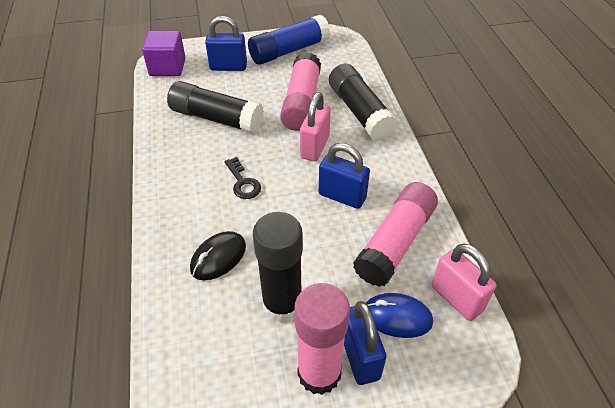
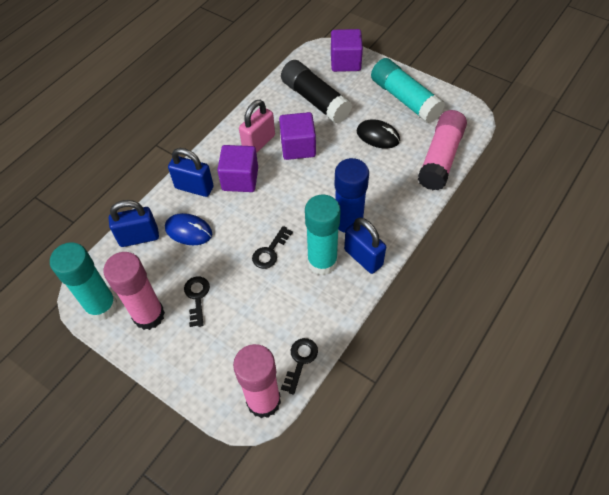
black glue stick: 3 -> 1
black key: 1 -> 3
pink padlock: 2 -> 1
purple cube: 1 -> 3
turquoise glue stick: 0 -> 3

